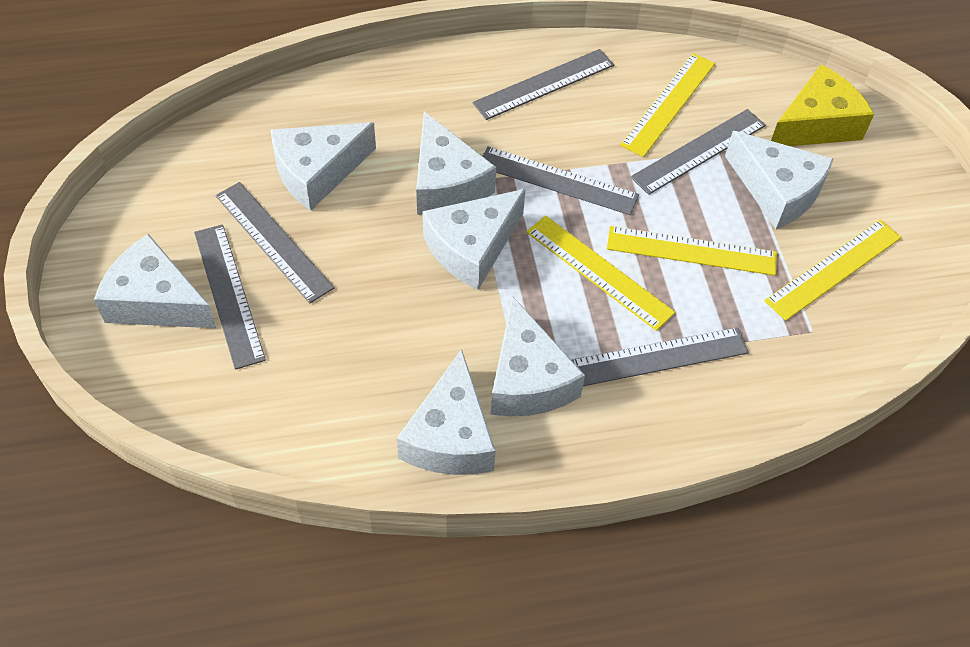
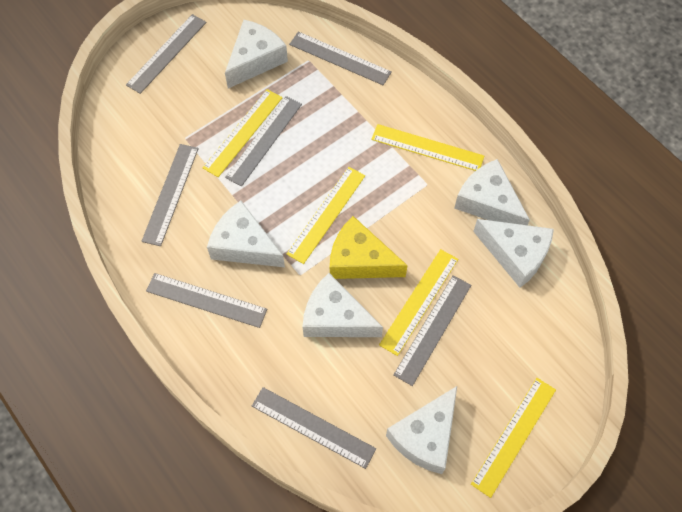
grey ruler: 6 -> 7
white cheese: 7 -> 6
yellow ruler: 4 -> 5

